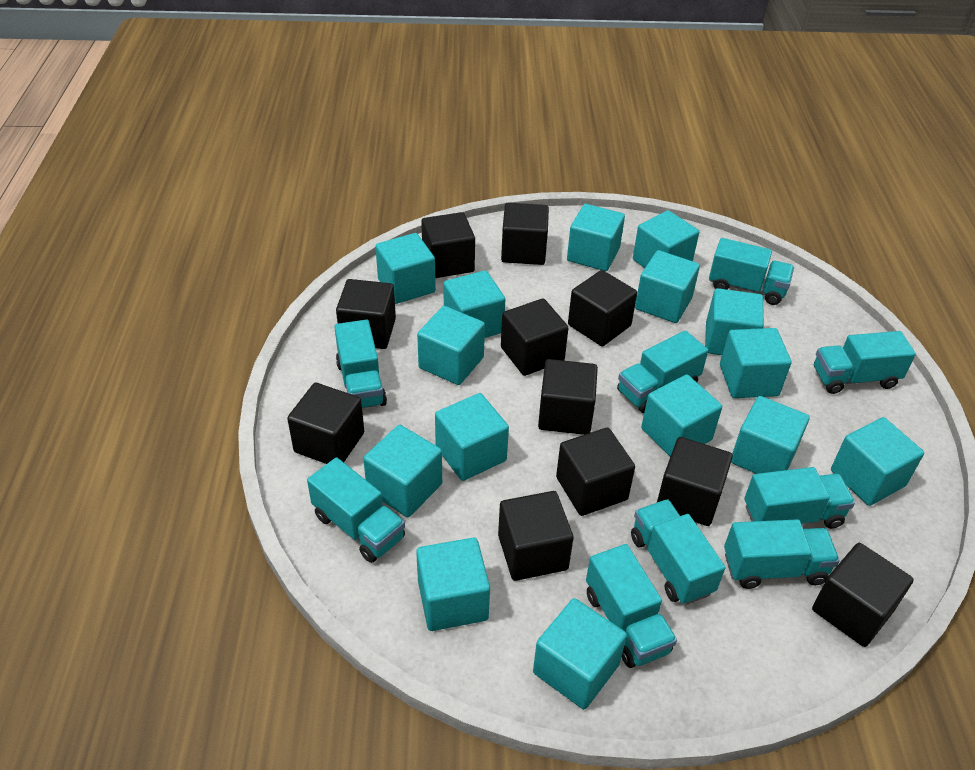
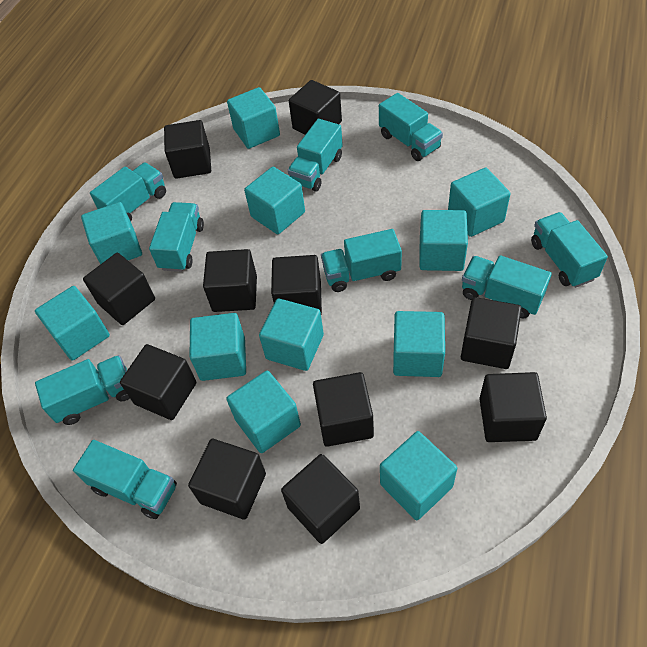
turquoise cube: 15 -> 11

